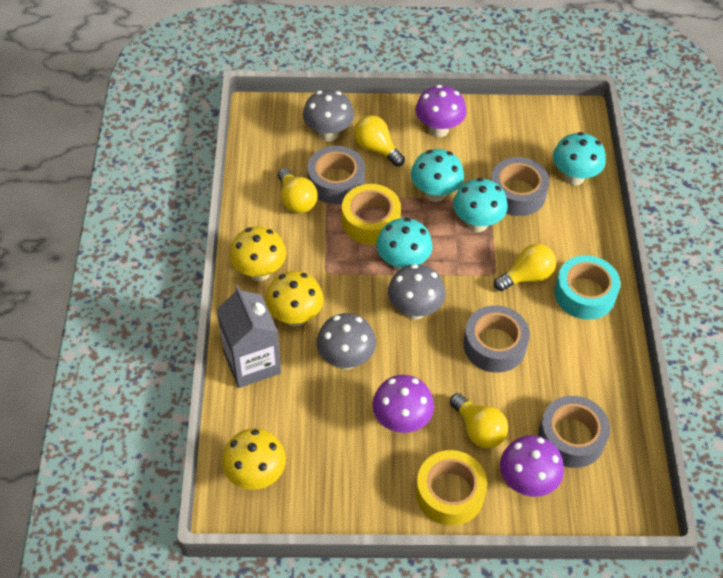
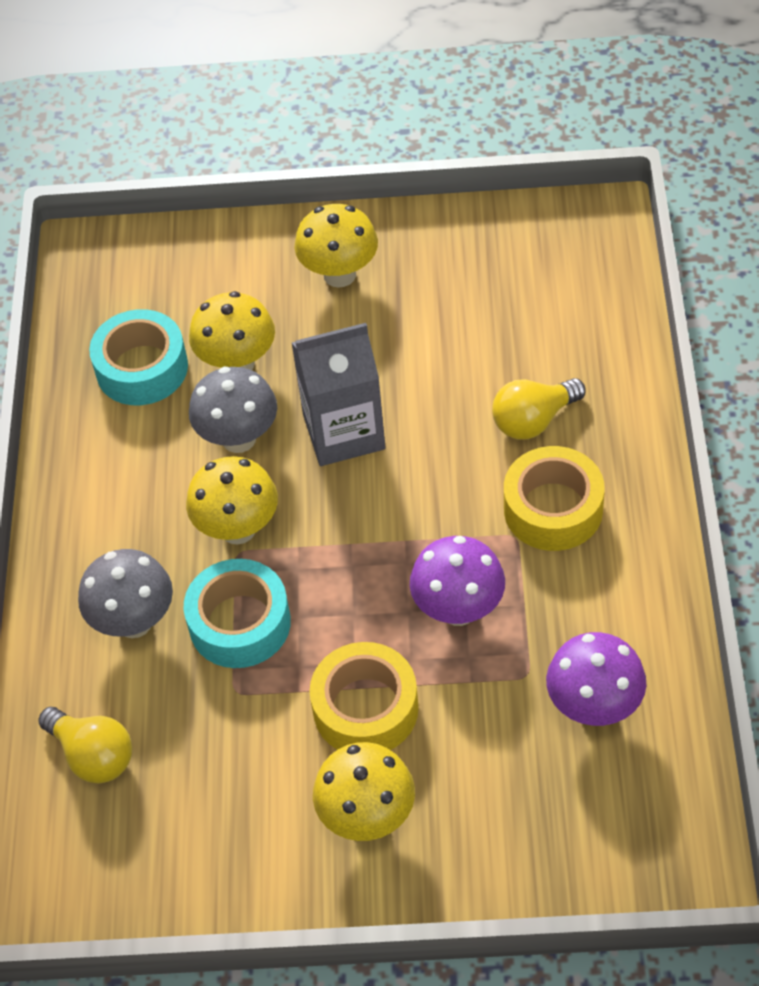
grey mushroom: 3 -> 2
grey tape: 4 -> 0
purple mushroom: 3 -> 2
turquoise mushroom: 4 -> 0
turquoise tape: 1 -> 2
yellow light bulb: 4 -> 2
yellow mushroom: 3 -> 4

